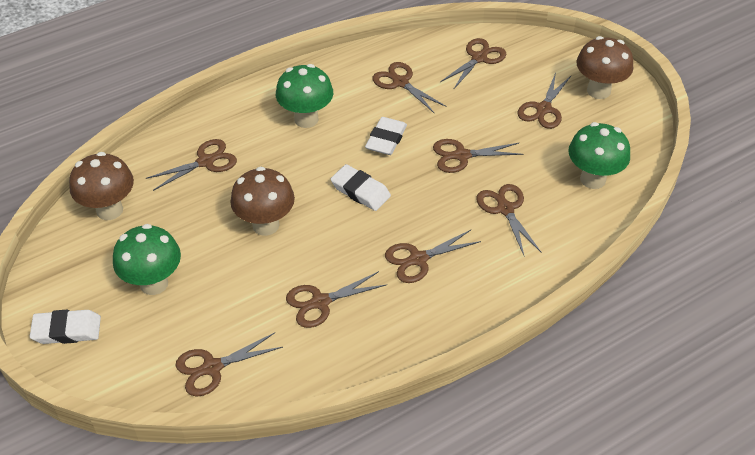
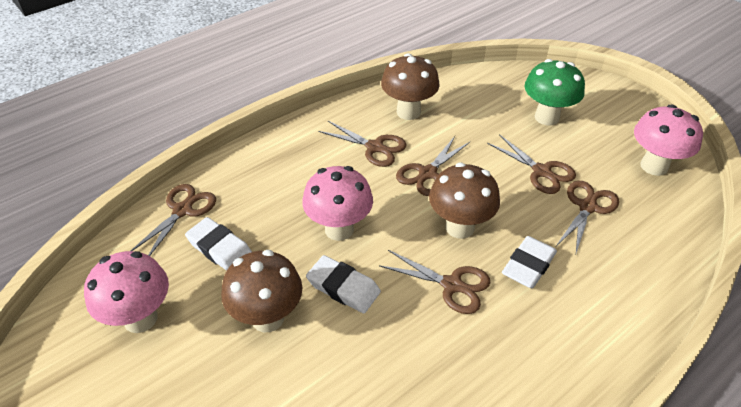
brown scissors: 9 -> 6
green mushroom: 3 -> 1
pink mushroom: 0 -> 3

